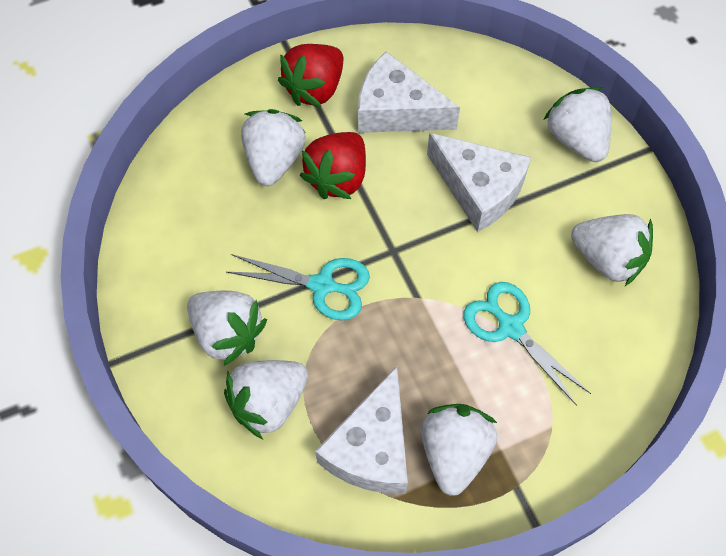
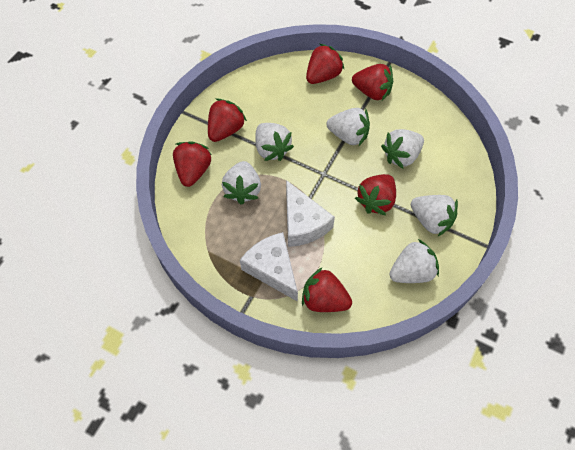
red strawberry: 2 -> 6
turquoise scissors: 2 -> 0
white cheese: 3 -> 2

